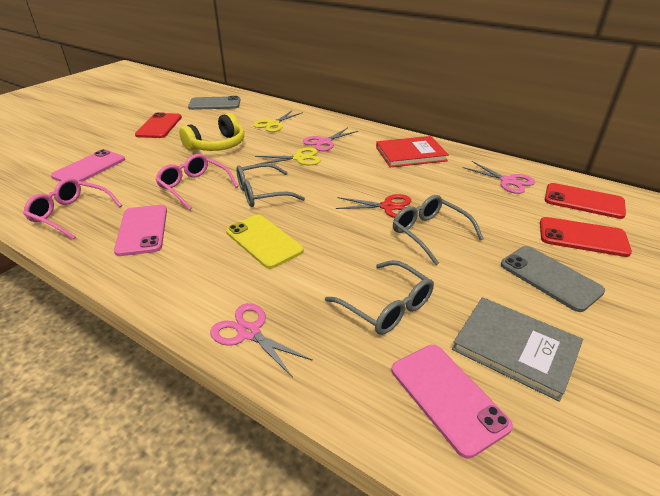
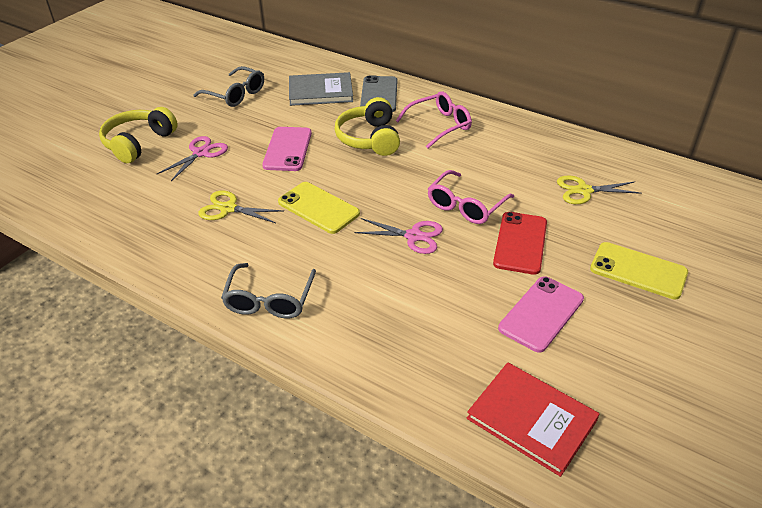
grey glasses: 3 -> 2
grey phone: 2 -> 1
pink phone: 3 -> 2
pink scissors: 3 -> 2
red phone: 3 -> 1
red scissors: 1 -> 0
yellow headphones: 1 -> 2
yellow phone: 1 -> 2

